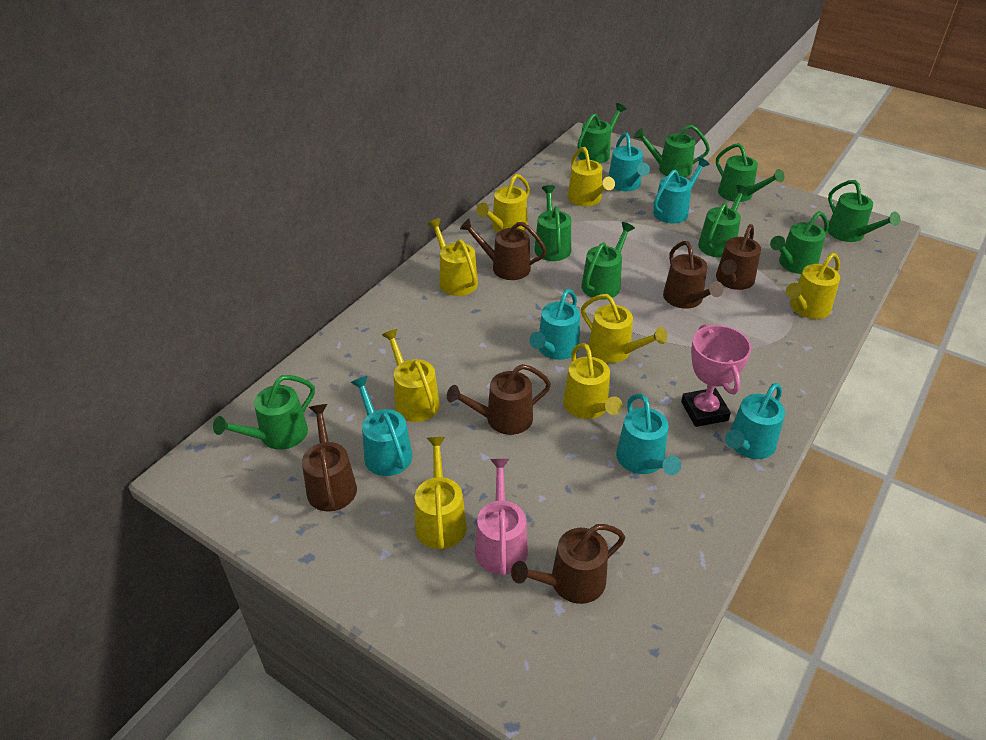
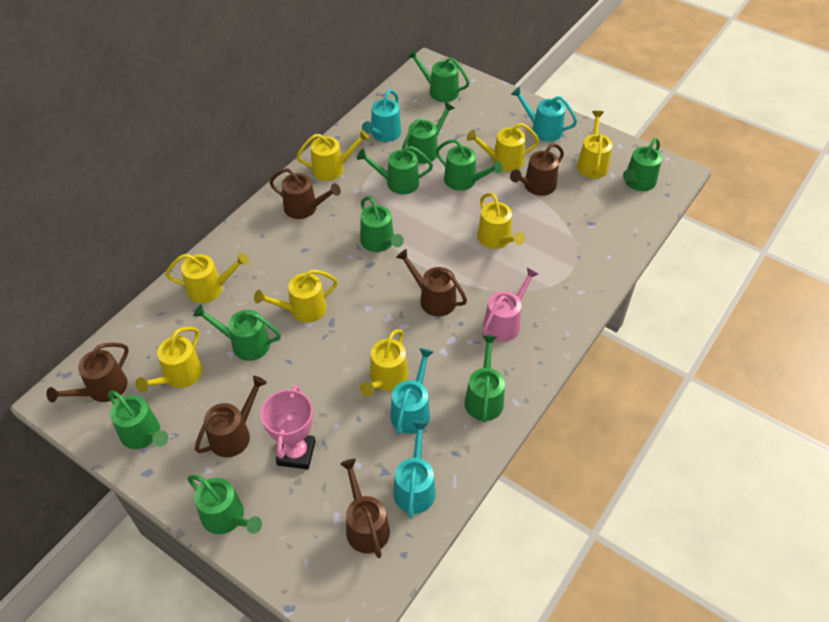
green watering can: 9 -> 10
turquoise watering can: 6 -> 4

